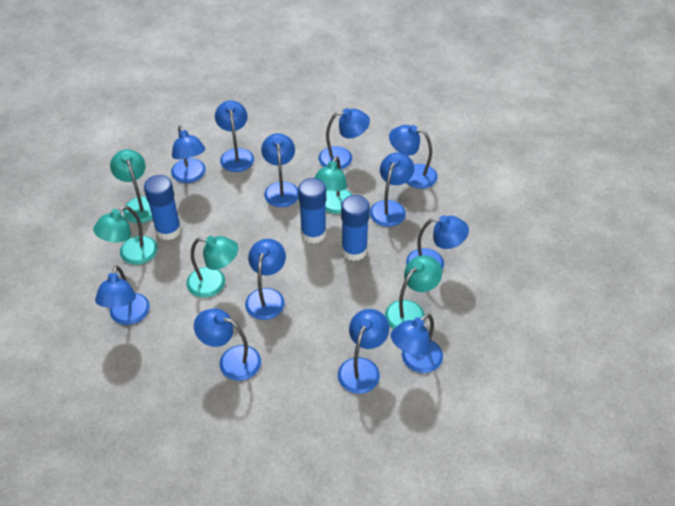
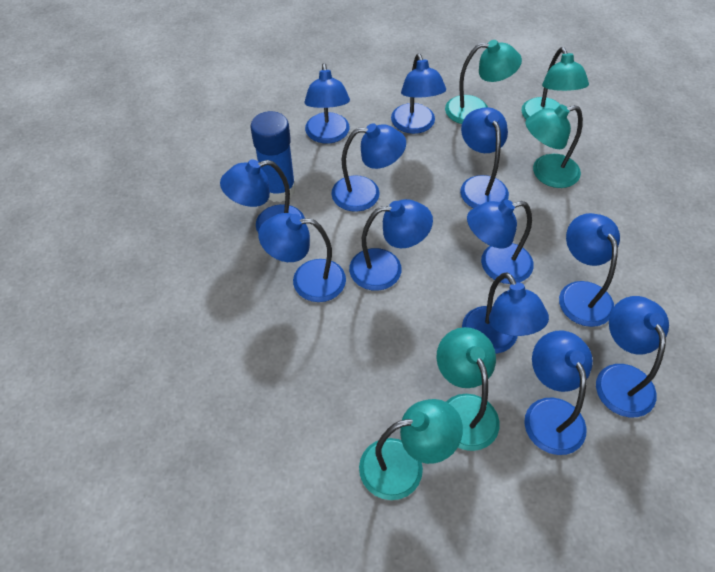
blue glue stick: 3 -> 1

